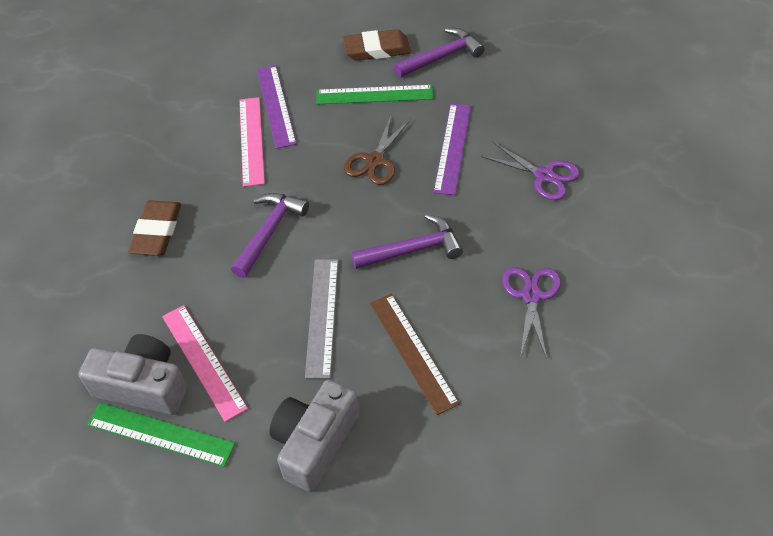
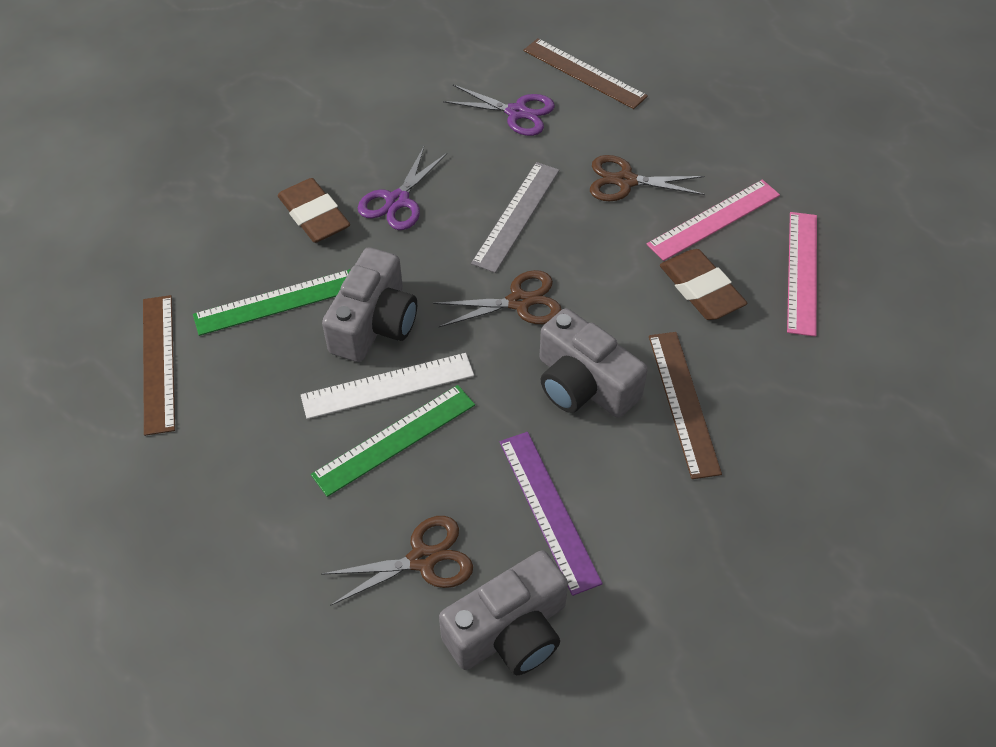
brown ruler: 1 -> 3
brown scissors: 1 -> 3
grey camera: 2 -> 3
purple hammer: 3 -> 0
purple ruler: 2 -> 1
white ruler: 0 -> 1

